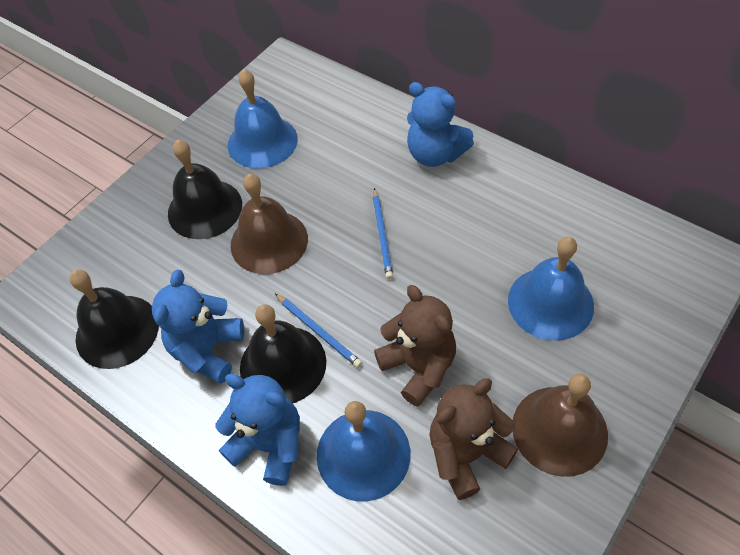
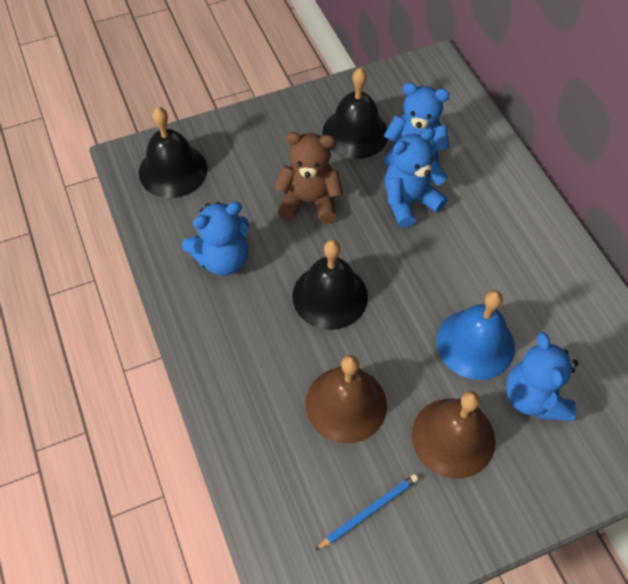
blue bell: 3 -> 1
blue pencil: 2 -> 1
blue teddy bear: 3 -> 4
brown teddy bear: 2 -> 1

